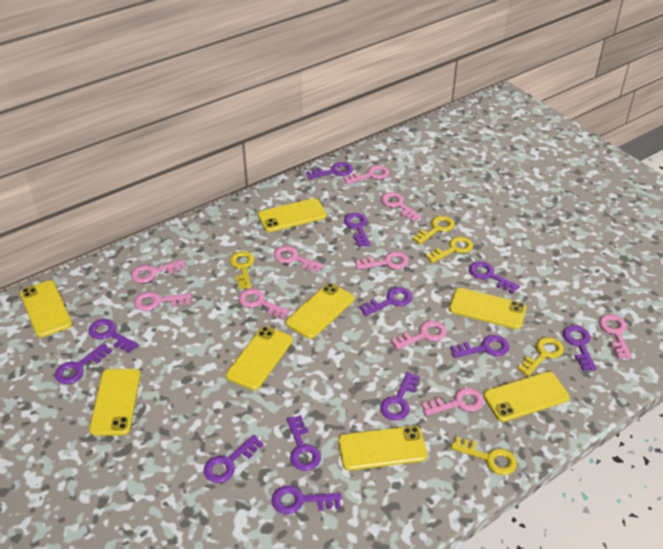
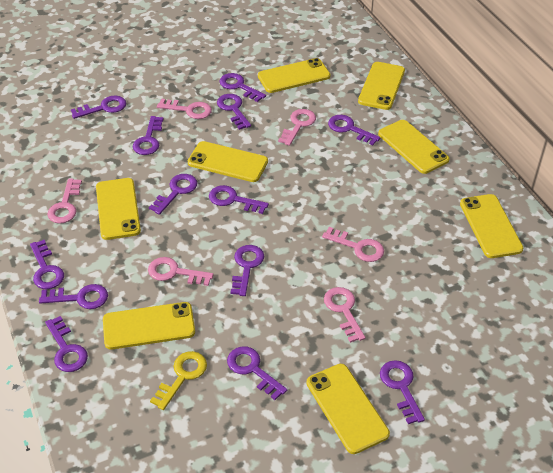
pink key: 10 -> 6
purple key: 12 -> 13
yellow key: 5 -> 1

